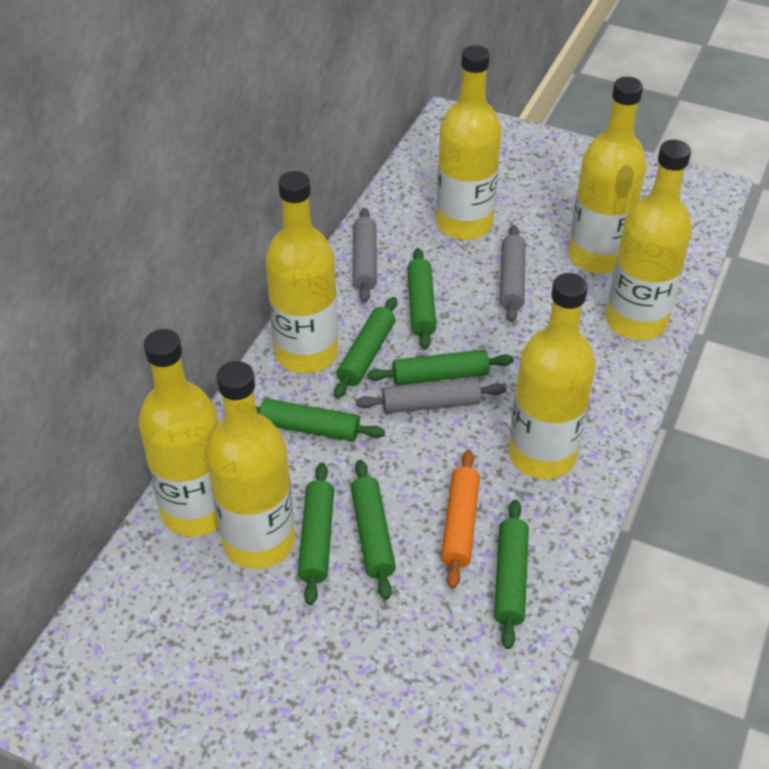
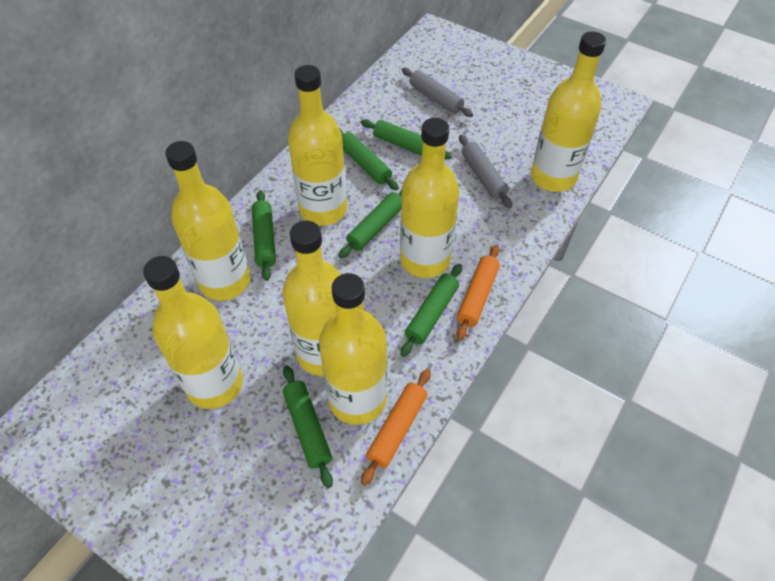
green rolling pin: 7 -> 6
grey rolling pin: 3 -> 2
orange rolling pin: 1 -> 2

